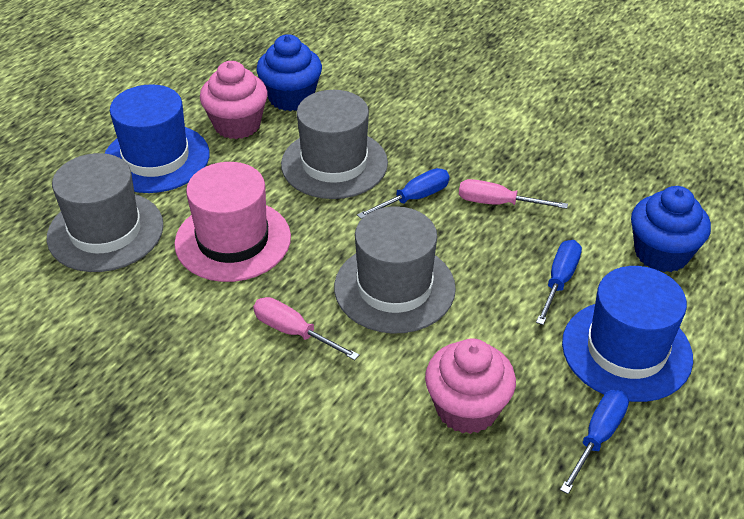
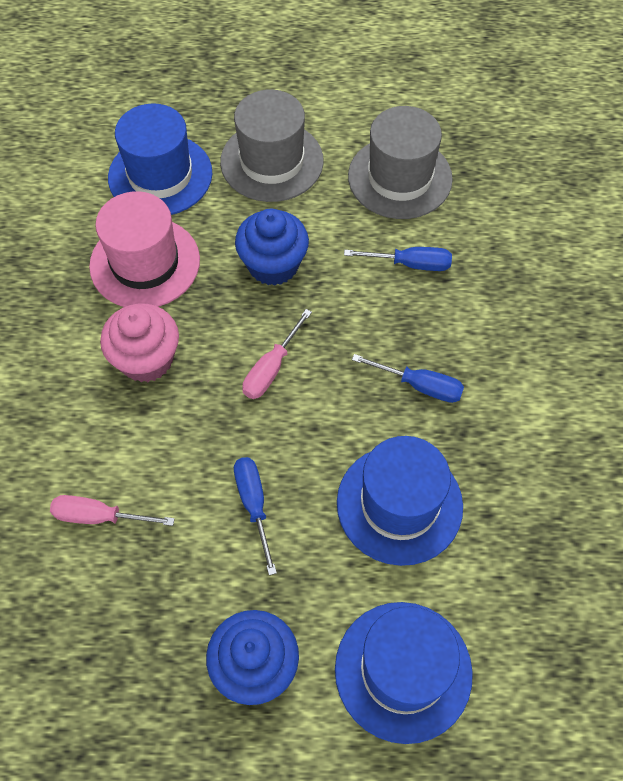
blue hat: 2 -> 3
grey hat: 3 -> 2
pink cupcake: 2 -> 1

